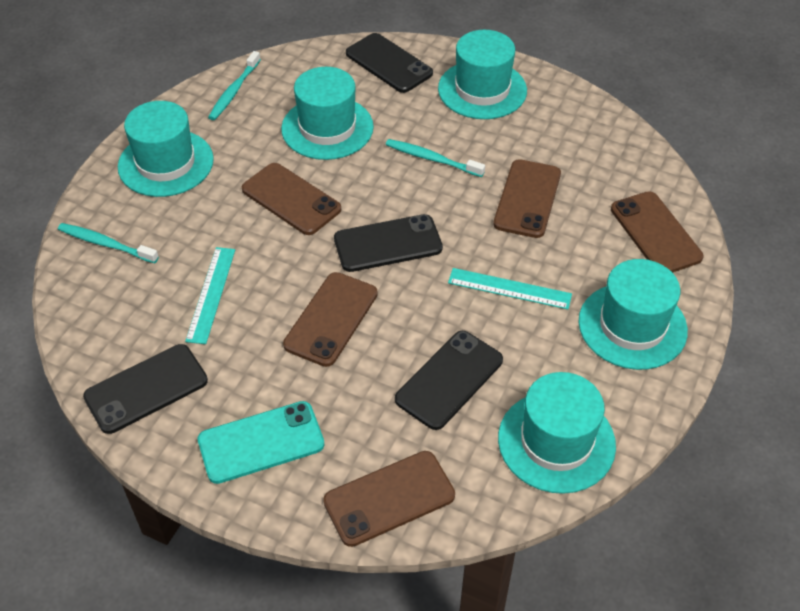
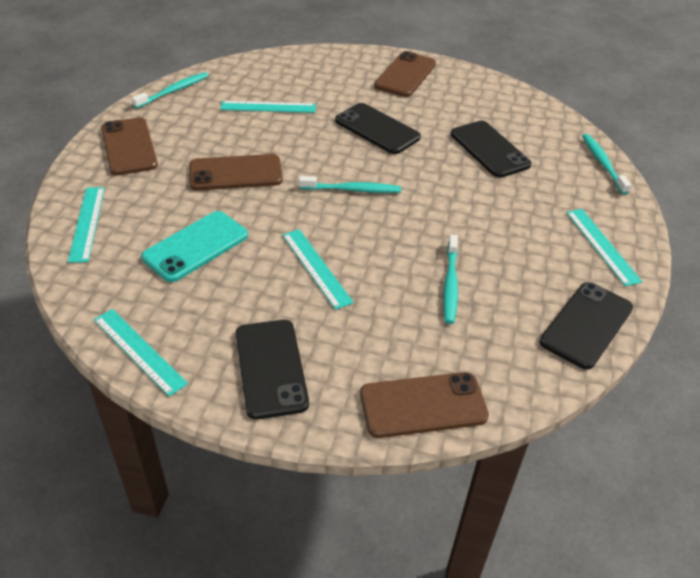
brown phone: 5 -> 4
turquoise hat: 5 -> 0
turquoise ruler: 2 -> 5
turquoise toothbrush: 3 -> 4

